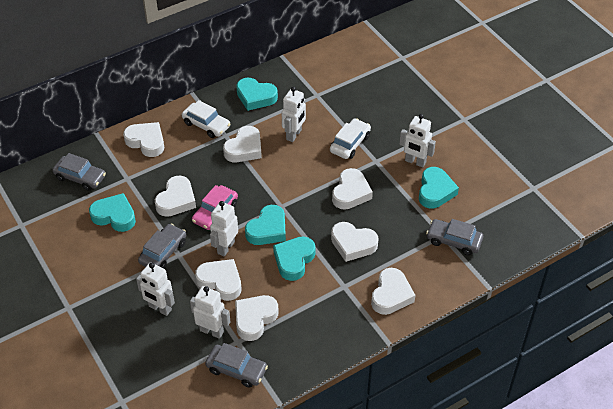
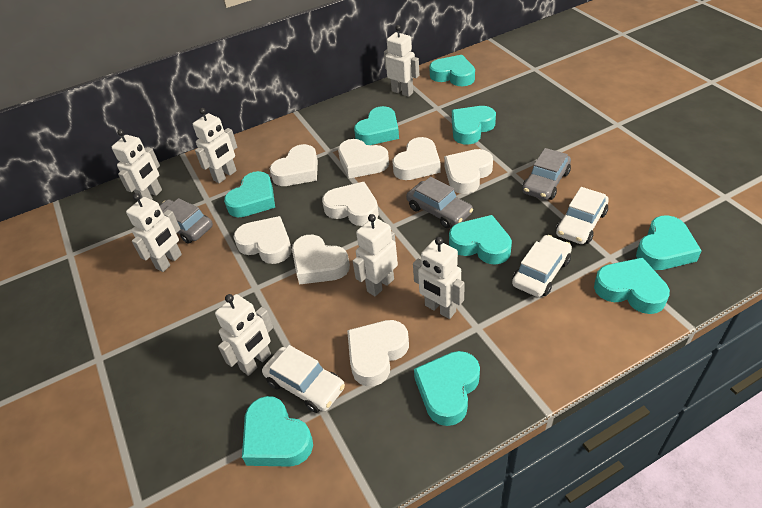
grey car: 4 -> 3
pink car: 1 -> 0
turquoise heart: 5 -> 9
white car: 2 -> 3
white robot: 5 -> 7

